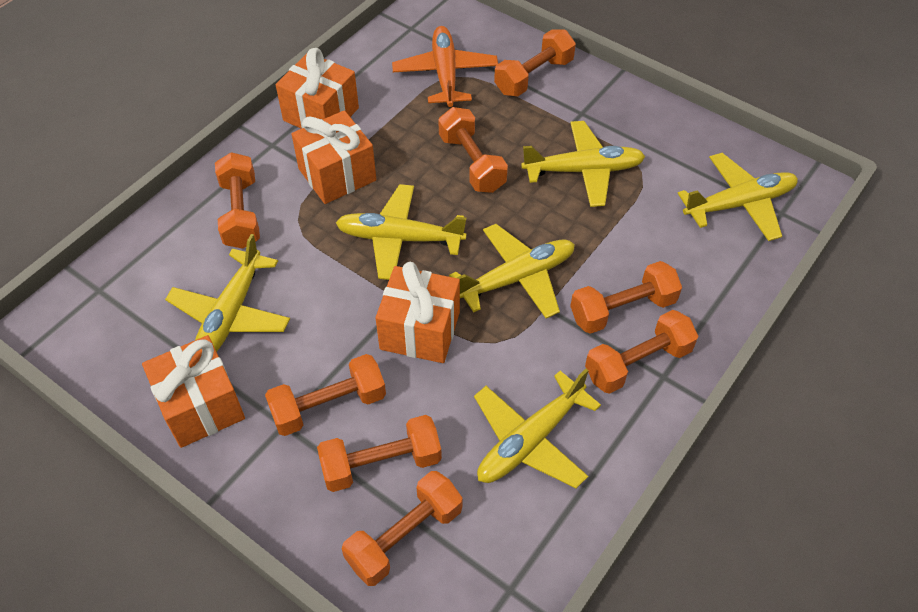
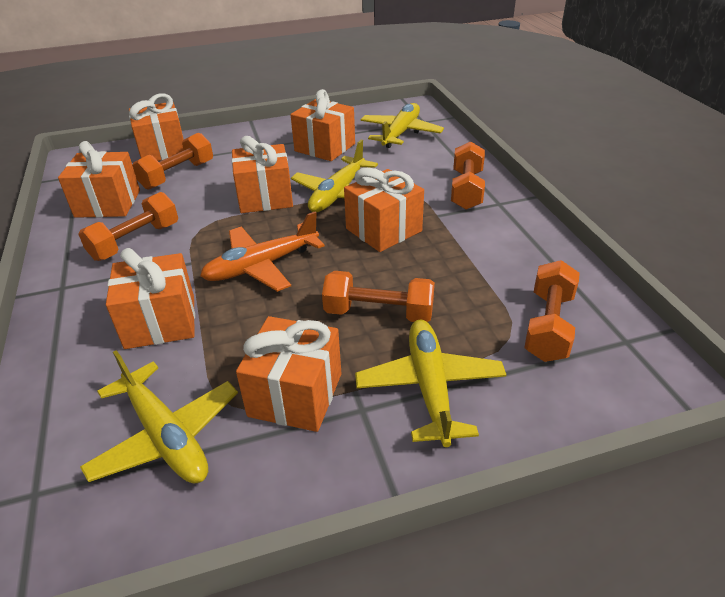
orange dumbbell: 8 -> 5
orange gift: 4 -> 7
yellow plane: 6 -> 4

